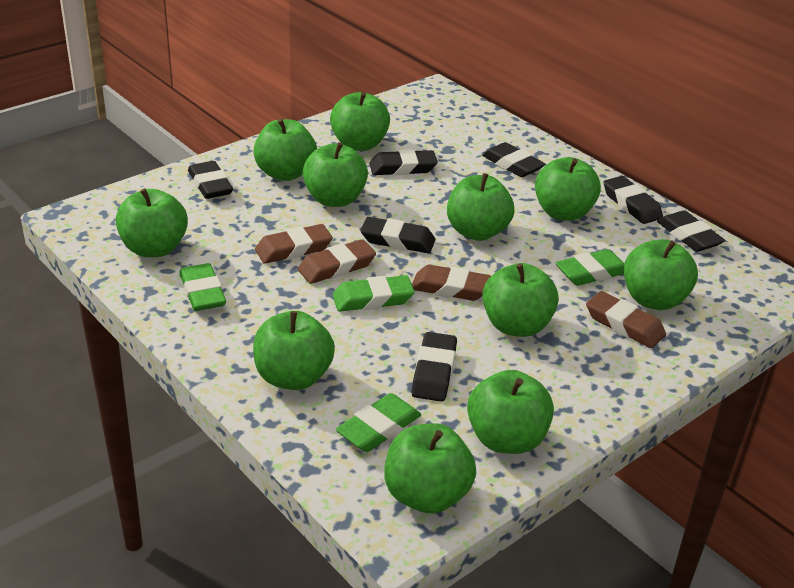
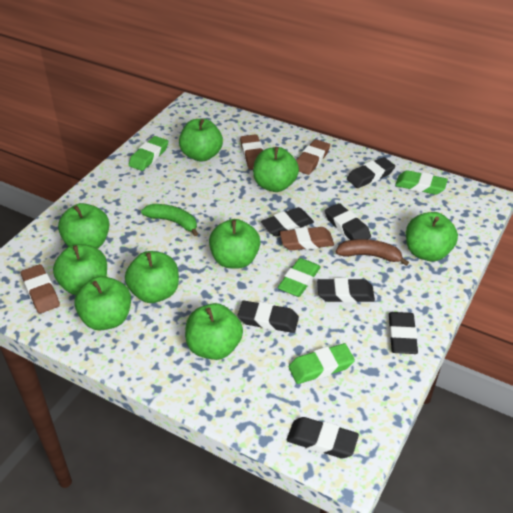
brown banana: 0 -> 1
green apple: 11 -> 9
green banana: 0 -> 1

